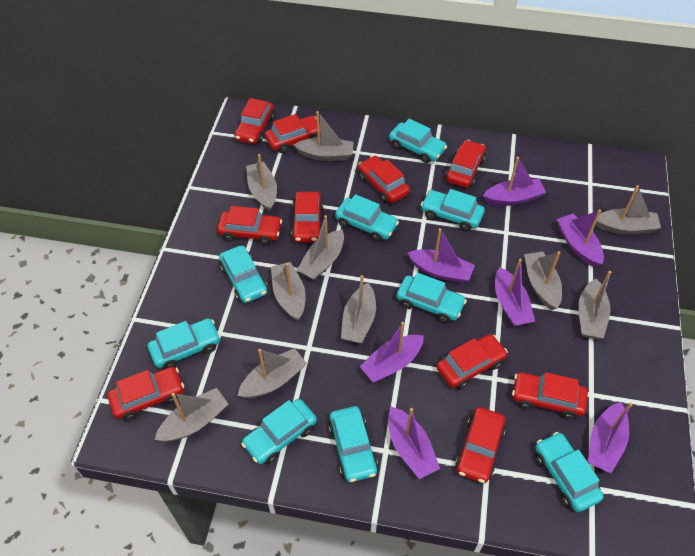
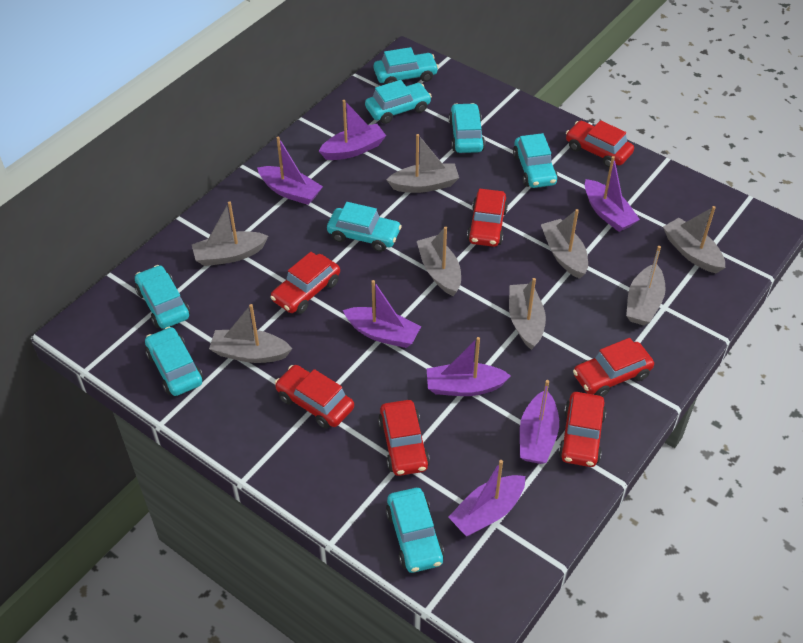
grey boat: 10 -> 8
red car: 10 -> 7
turquoise car: 9 -> 8

